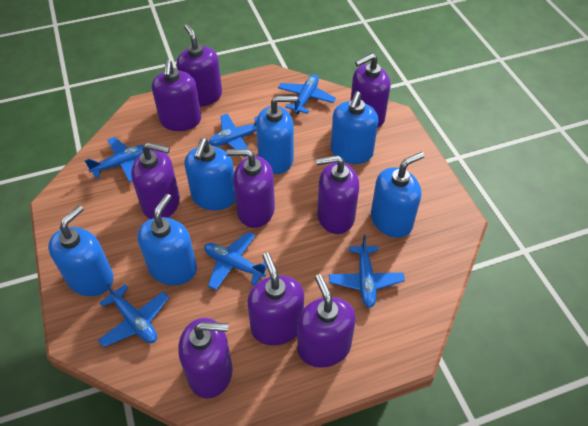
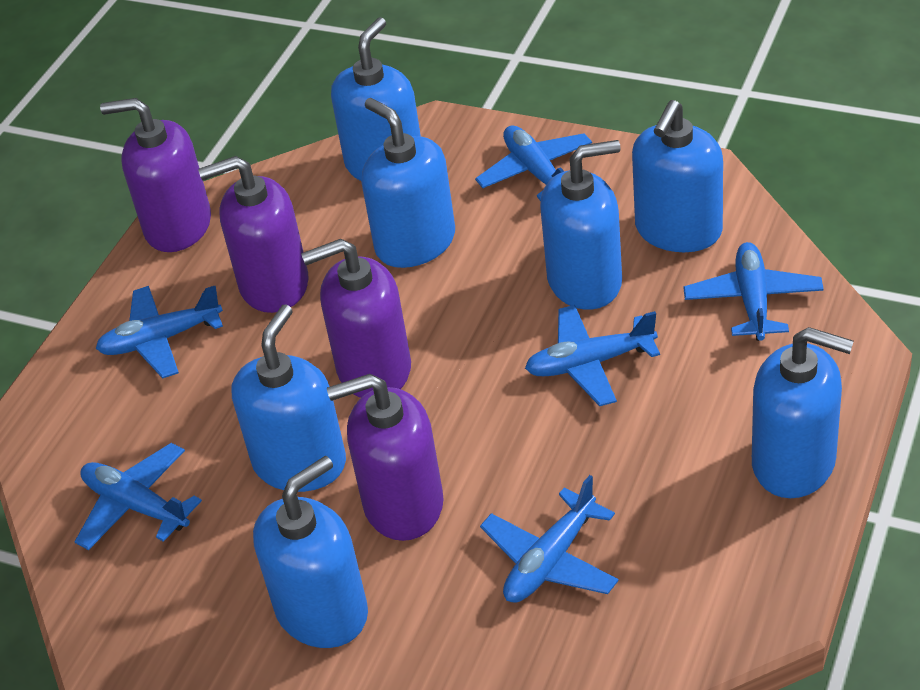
blue soap dispenser: 6 -> 7
purple soap dispenser: 9 -> 4

